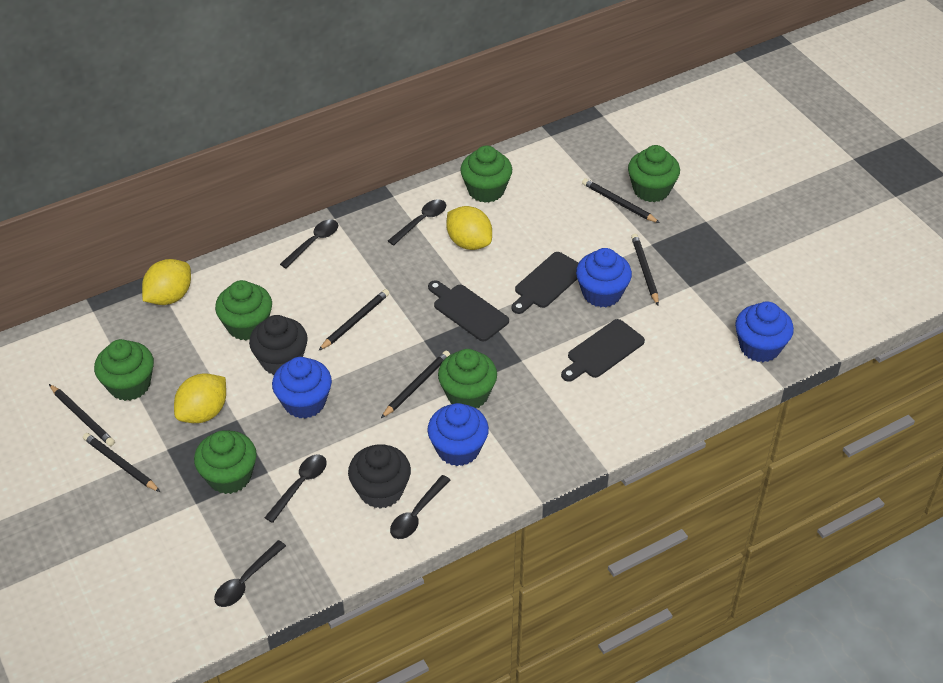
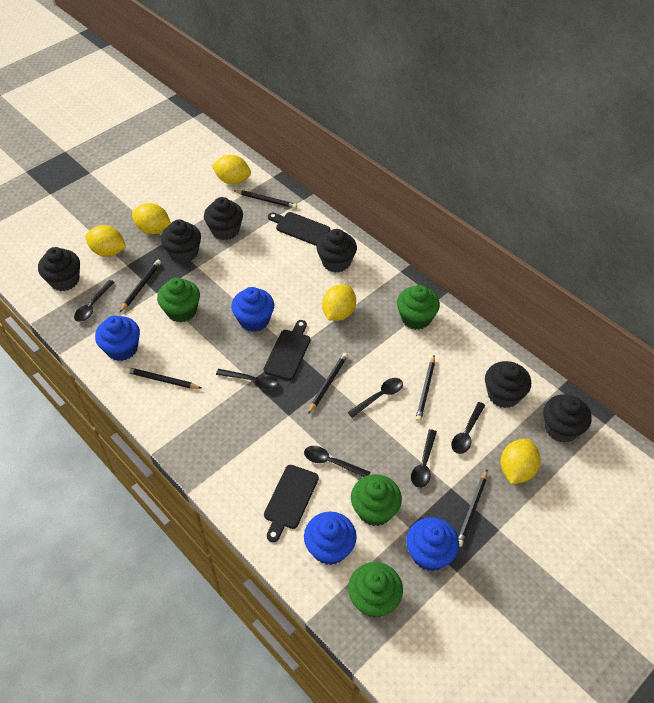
black cupcake: 2 -> 6
black spoon: 5 -> 6
green cupcake: 6 -> 4
yellow lemon: 3 -> 5

